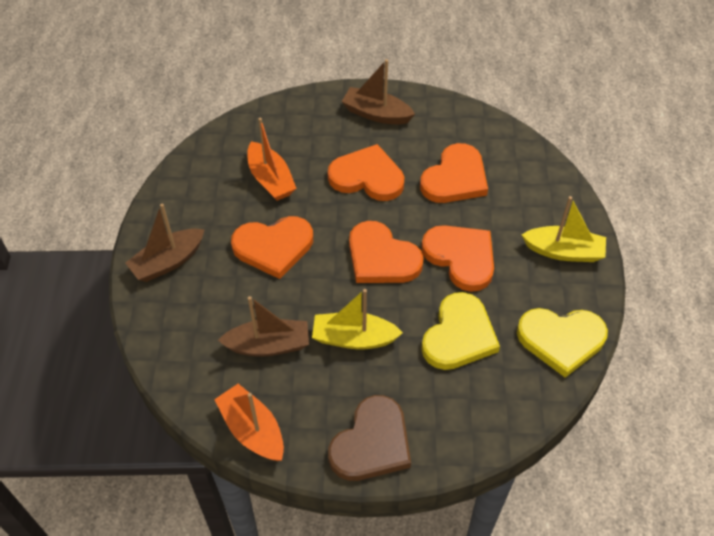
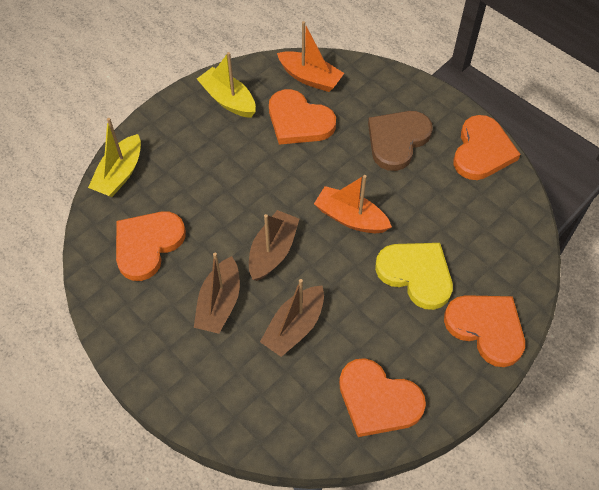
yellow heart: 2 -> 1

